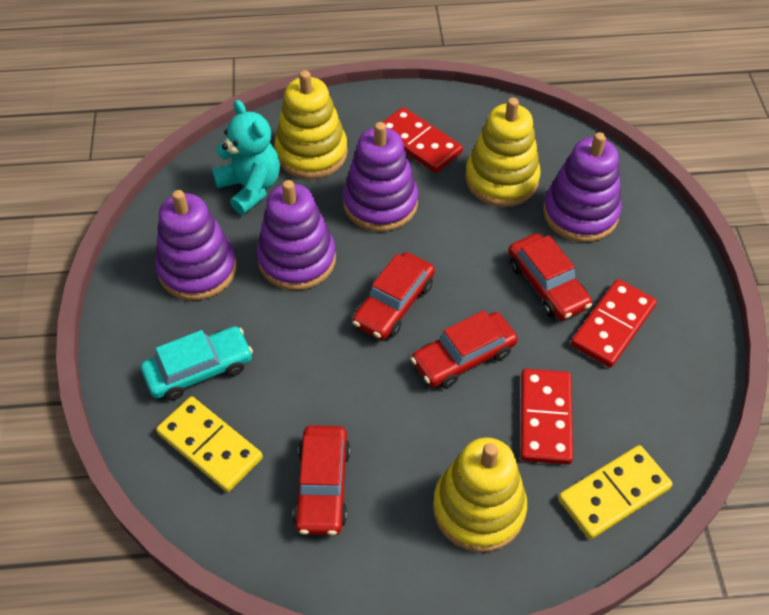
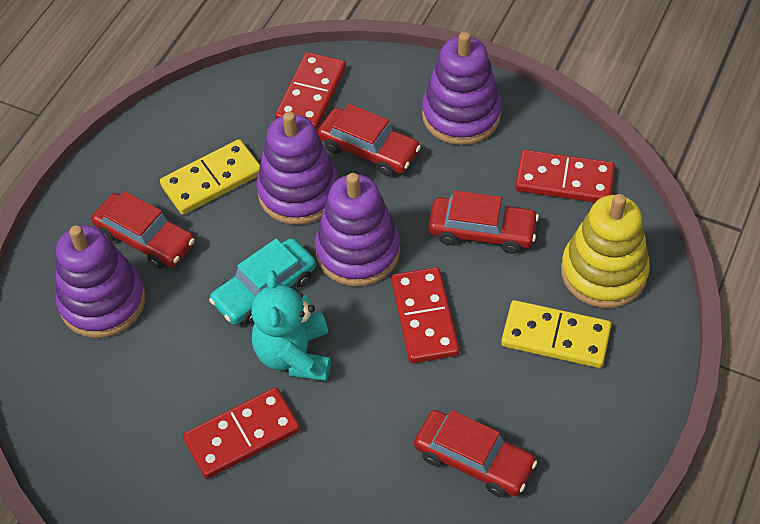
red domino: 3 -> 4
yellow stacking toy: 3 -> 1

